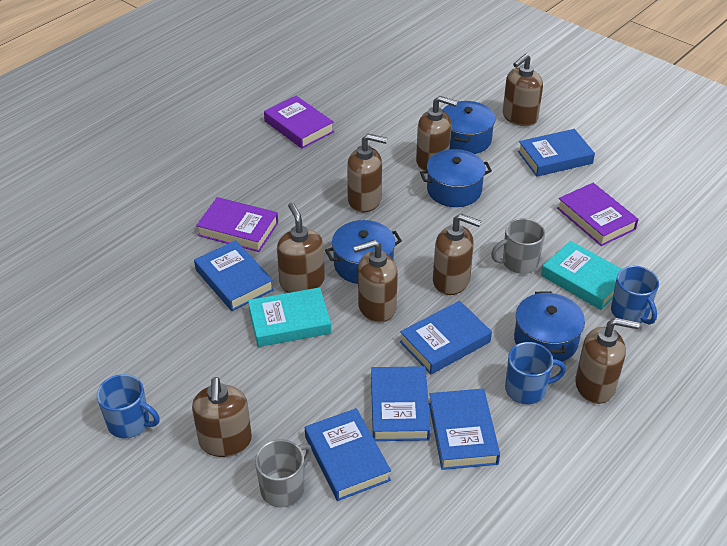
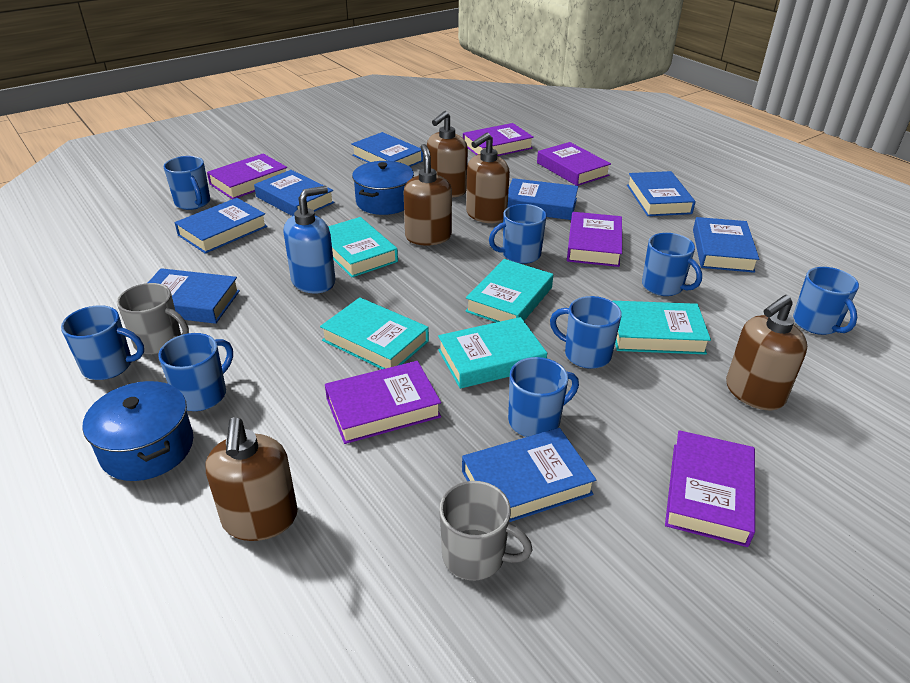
blue book: 6 -> 8
blue mug: 3 -> 8
blue pot: 4 -> 2
blue soap dispenser: 0 -> 1
brown soap dispenser: 8 -> 5
purple book: 3 -> 6
turquoise book: 2 -> 5

